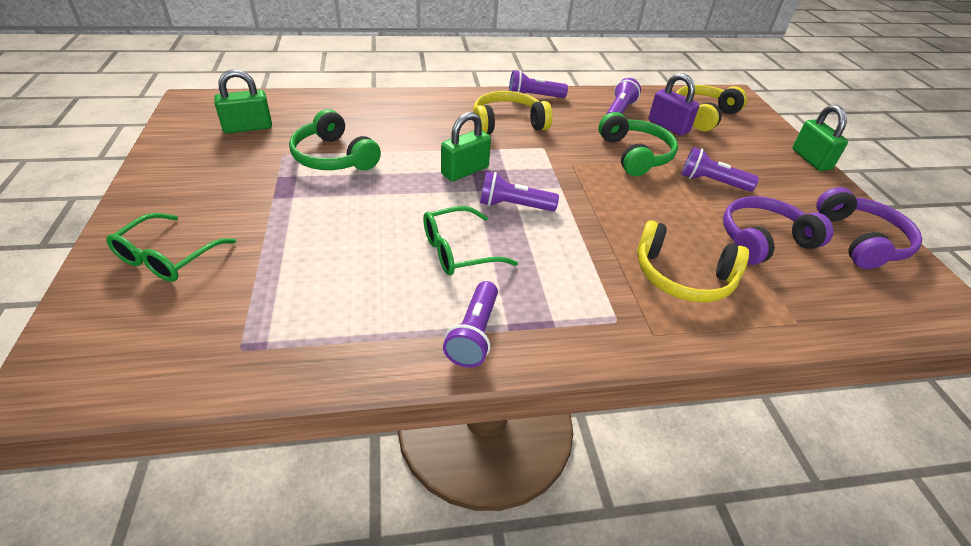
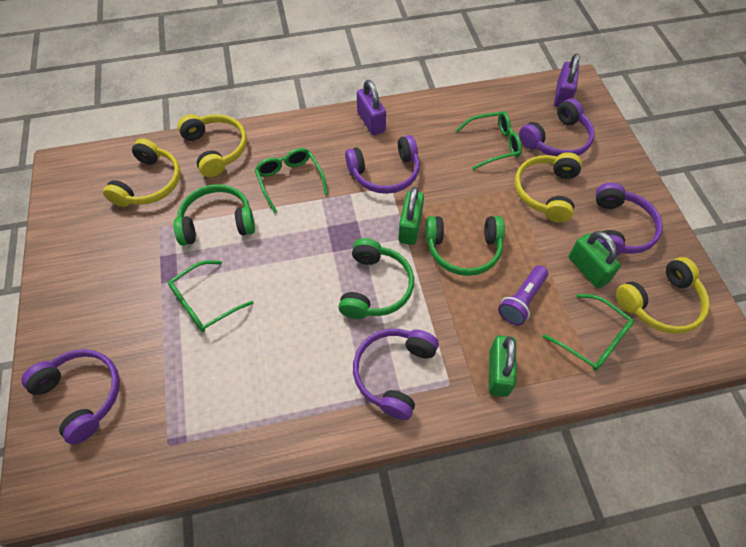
green glasses: 2 -> 4
green headphones: 2 -> 3
purple flashlight: 5 -> 1
purple headphones: 2 -> 5
purple padlock: 1 -> 2
yellow headphones: 3 -> 4

